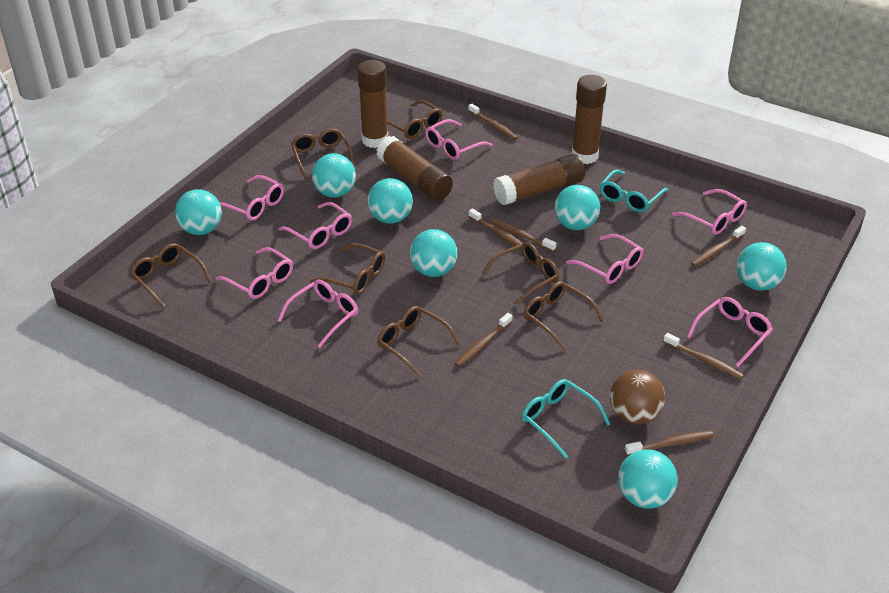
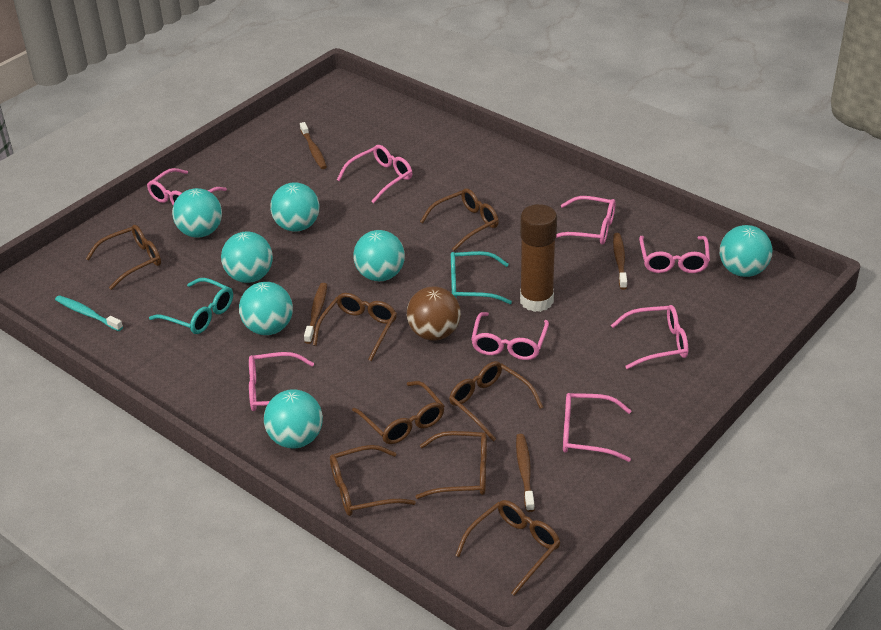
brown glasses: 7 -> 8
brown glue stick: 4 -> 1
brown toothbrush: 7 -> 4
turquoise toothbrush: 0 -> 1

